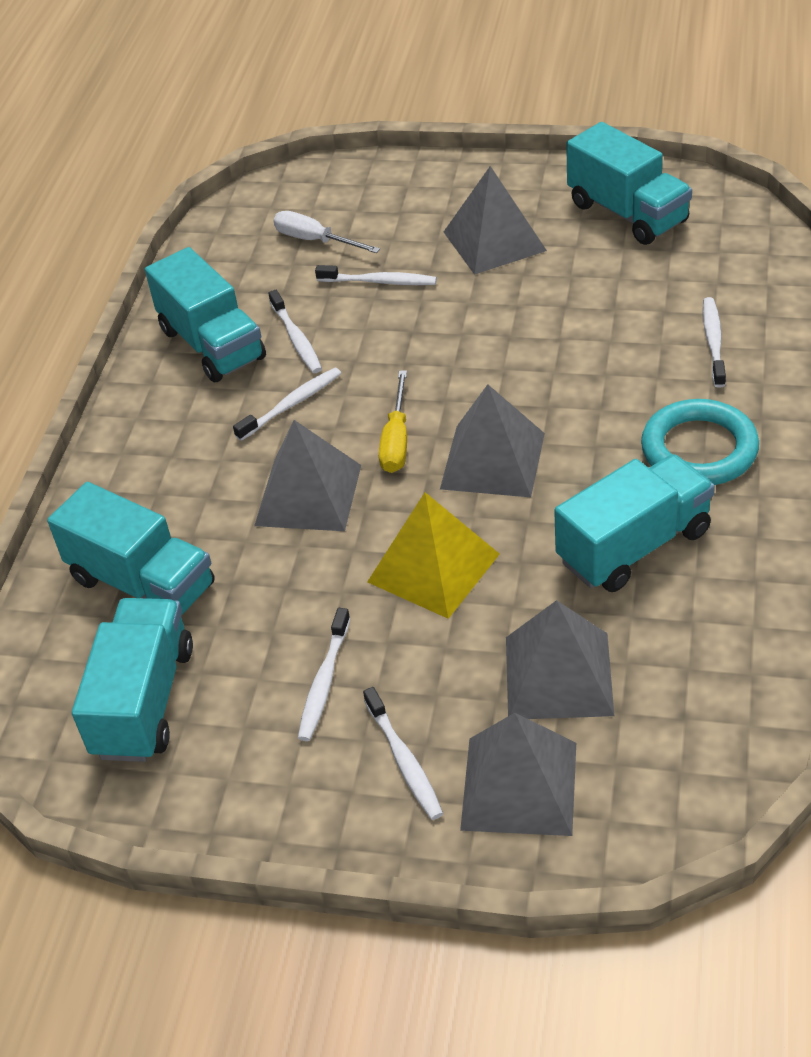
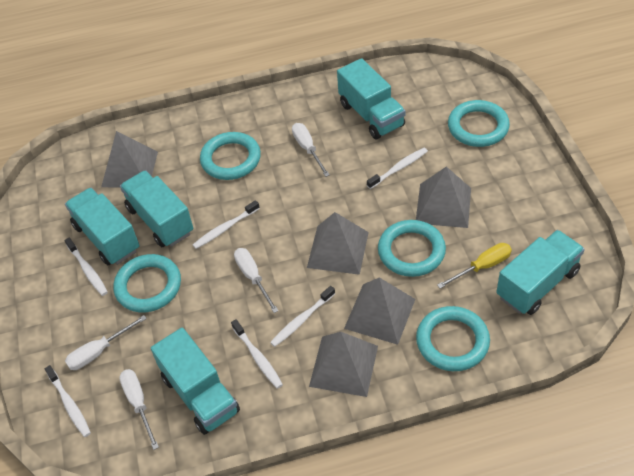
turquoise ring: 1 -> 5
white screwdriver: 1 -> 4
yellow pyramid: 1 -> 0

